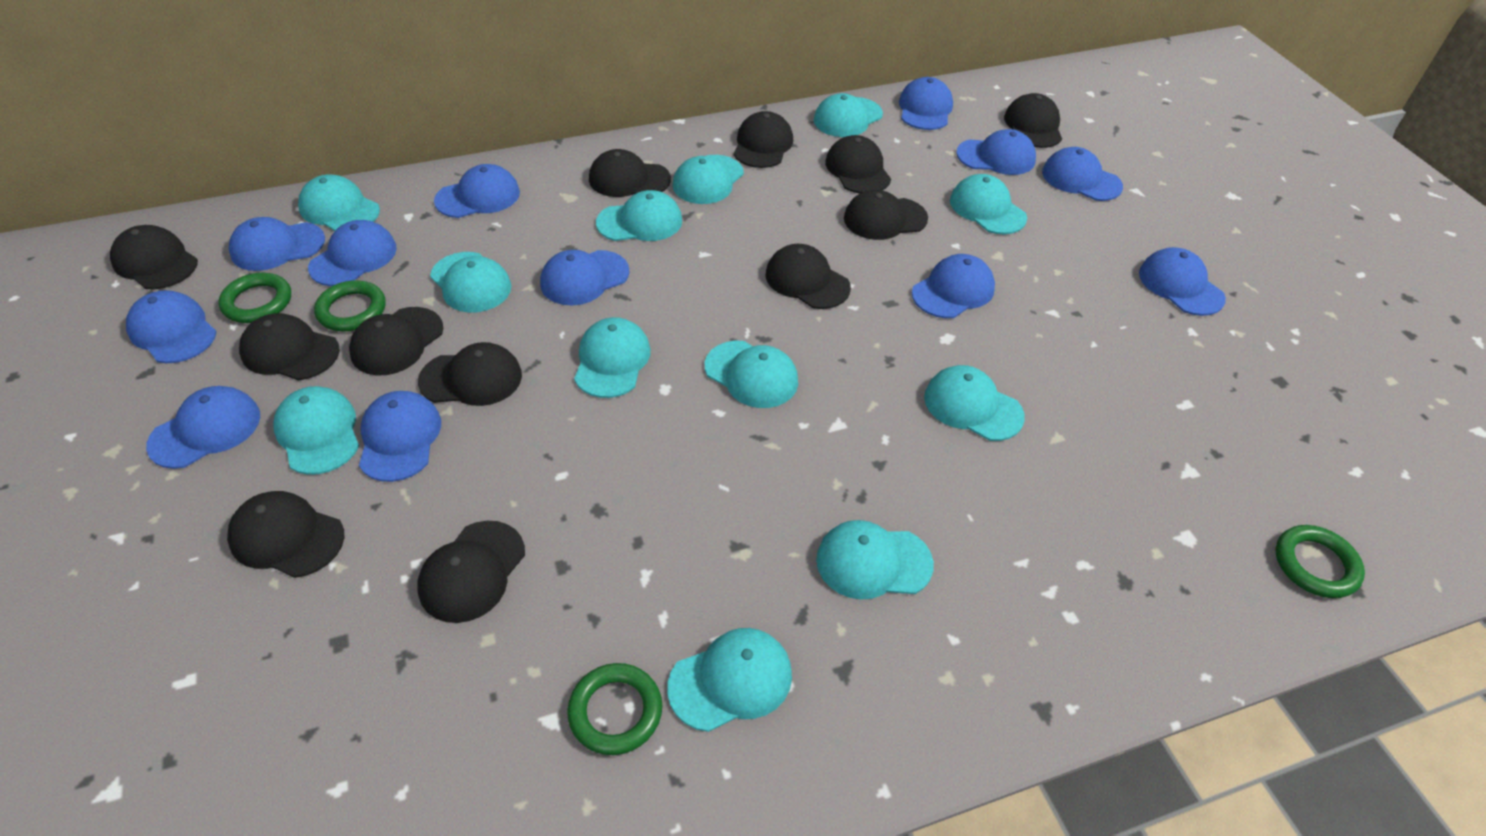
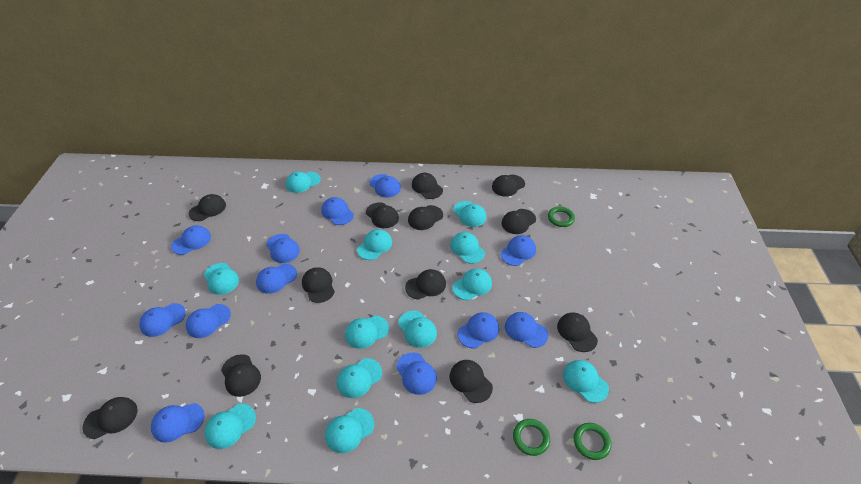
green ring: 4 -> 3

